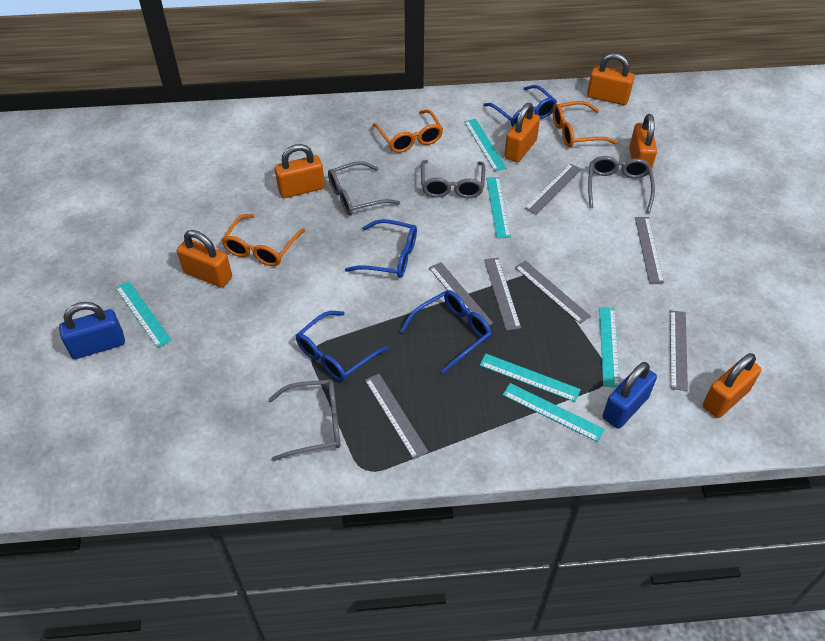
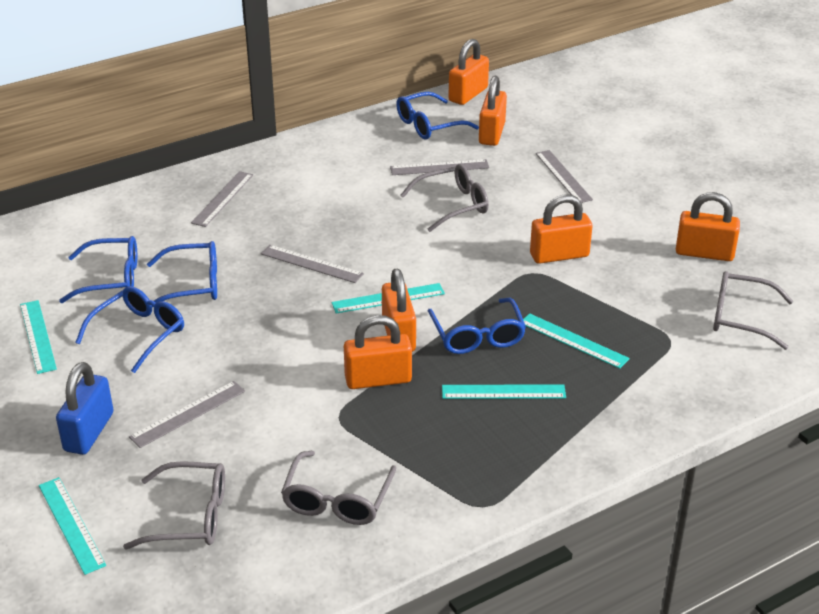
blue glasses: 4 -> 5
blue padlock: 2 -> 1
grey ruler: 7 -> 5
orange glasses: 3 -> 0
turquoise ruler: 6 -> 5

